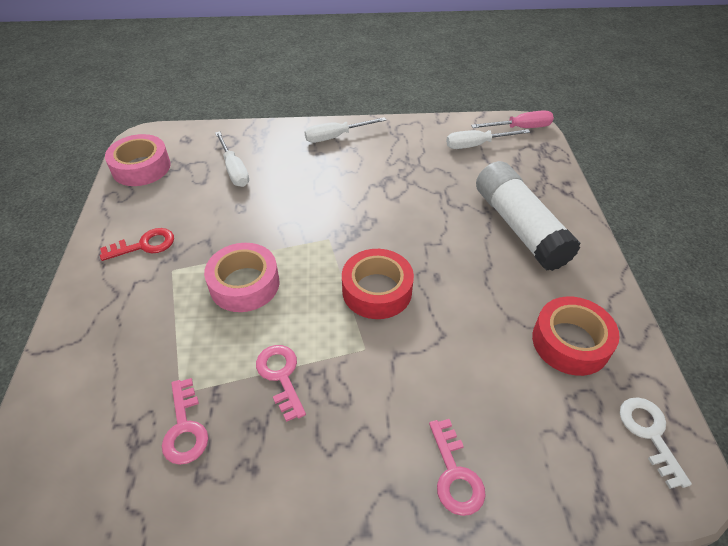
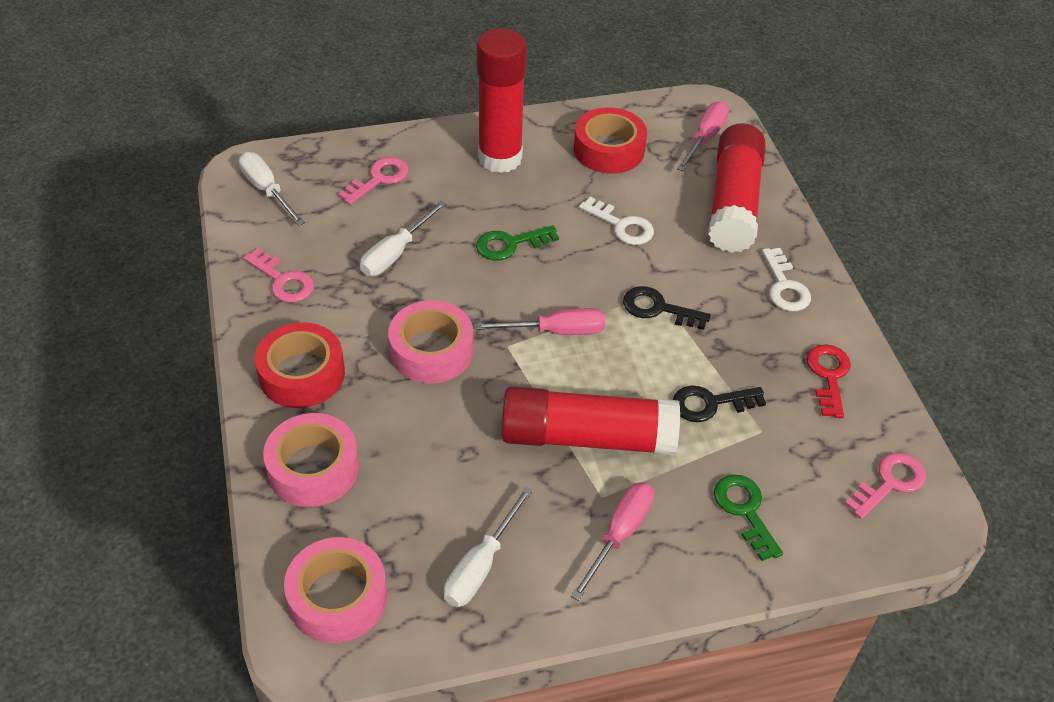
black key: 0 -> 2
green key: 0 -> 2
pink screwdriver: 1 -> 3
pink tape: 2 -> 3
red glue stick: 0 -> 3
white glue stick: 1 -> 0
white key: 1 -> 2

